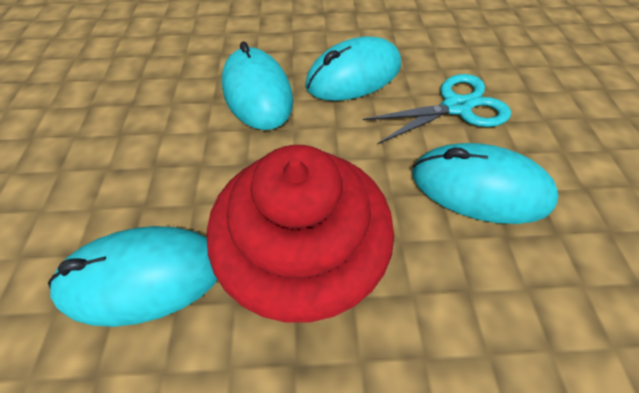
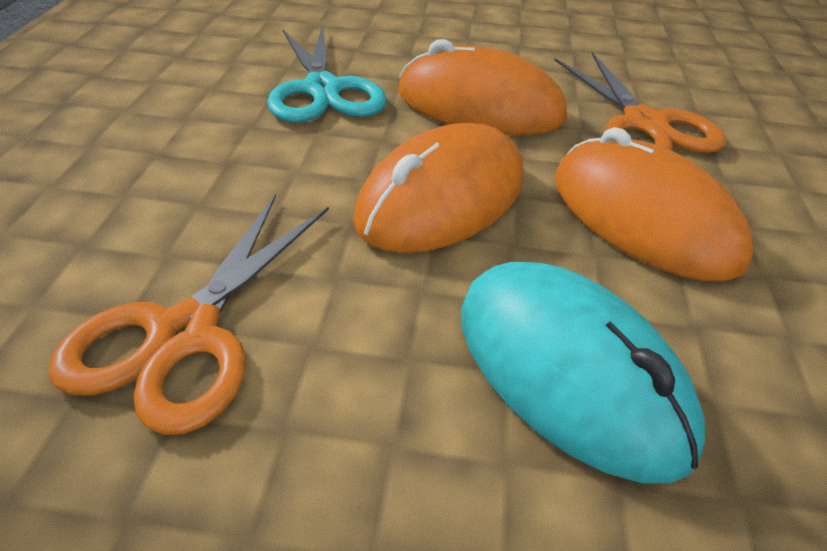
orange mouse: 0 -> 3
orange scissors: 0 -> 2
red cupcake: 1 -> 0
turquoise mouse: 4 -> 1

